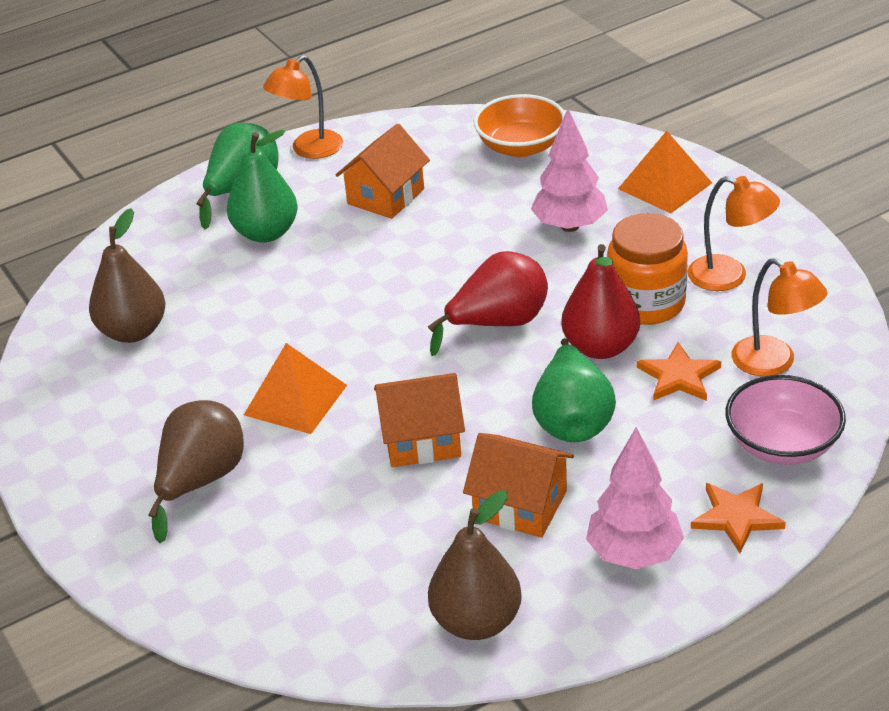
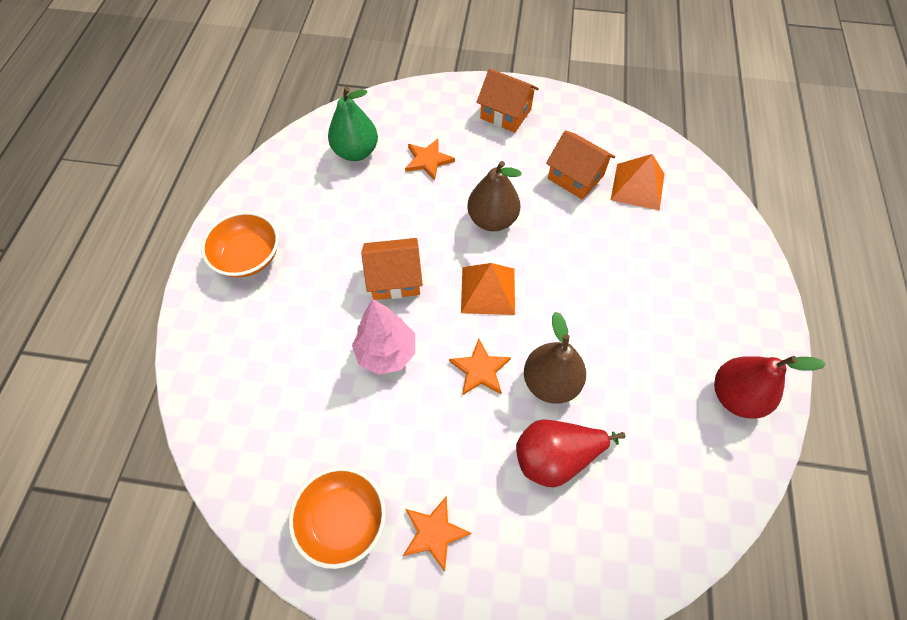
brown pear: 3 -> 2
green pear: 3 -> 1
orange bowl: 1 -> 2
orange jar: 1 -> 0
orange lamp: 3 -> 0
orange star: 2 -> 3
pink bowl: 1 -> 0
pink tree: 2 -> 1

